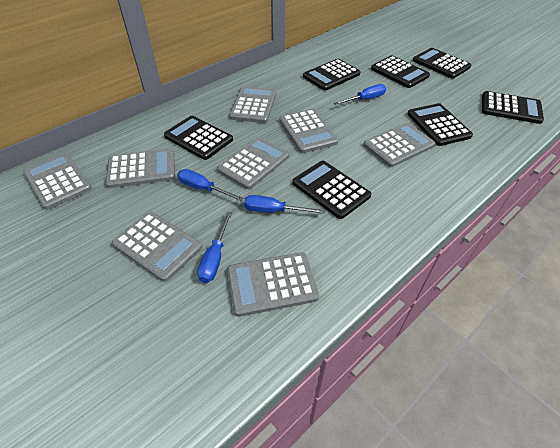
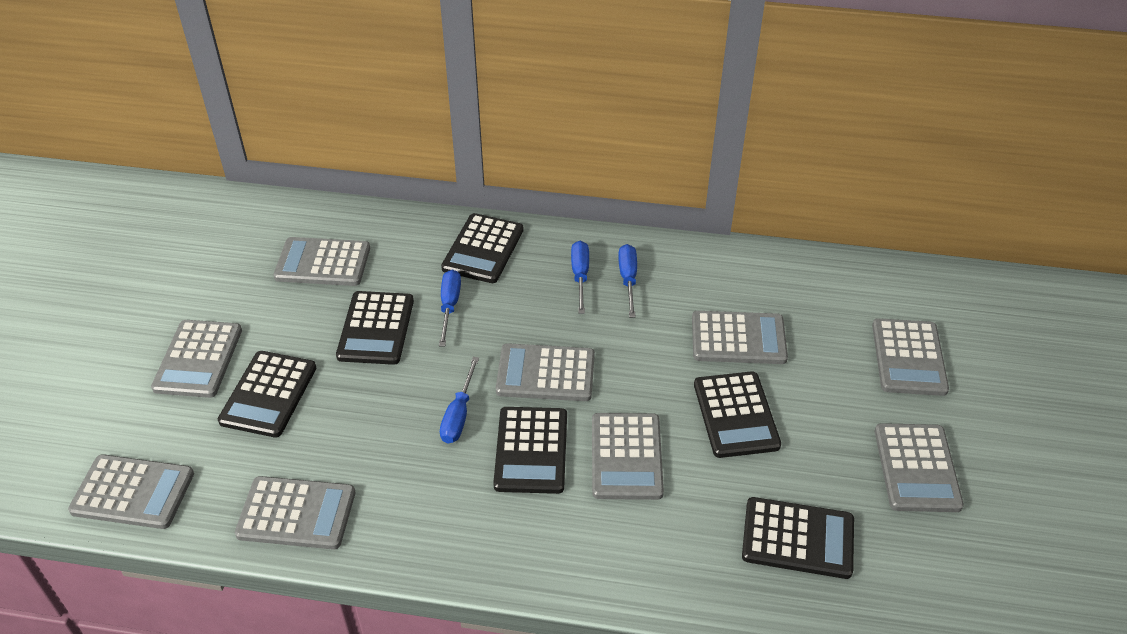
black calculator: 7 -> 6
grey calculator: 8 -> 9

